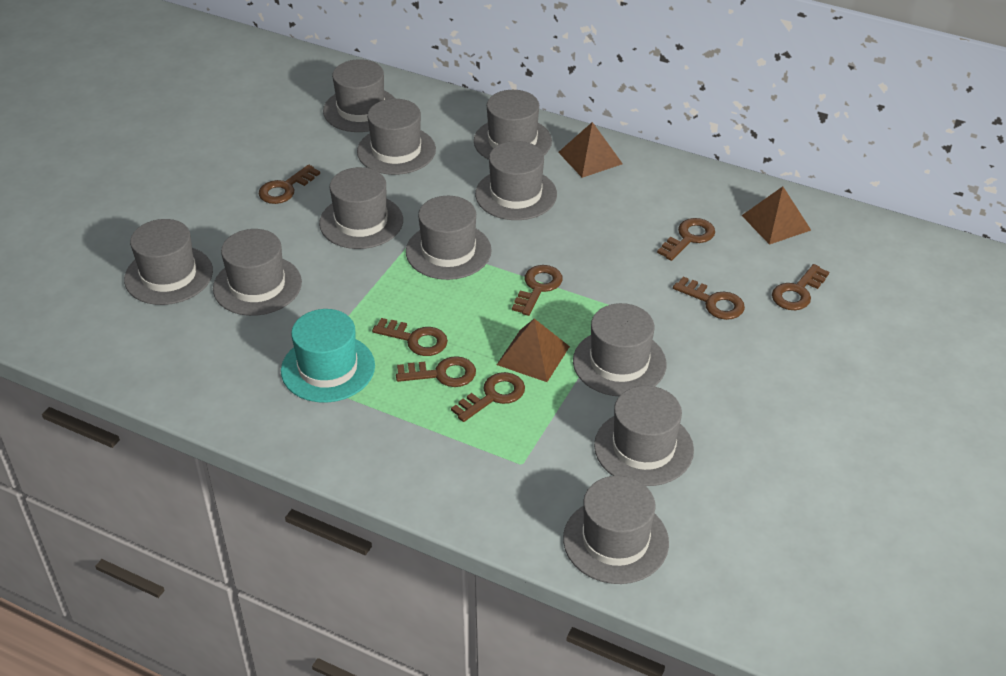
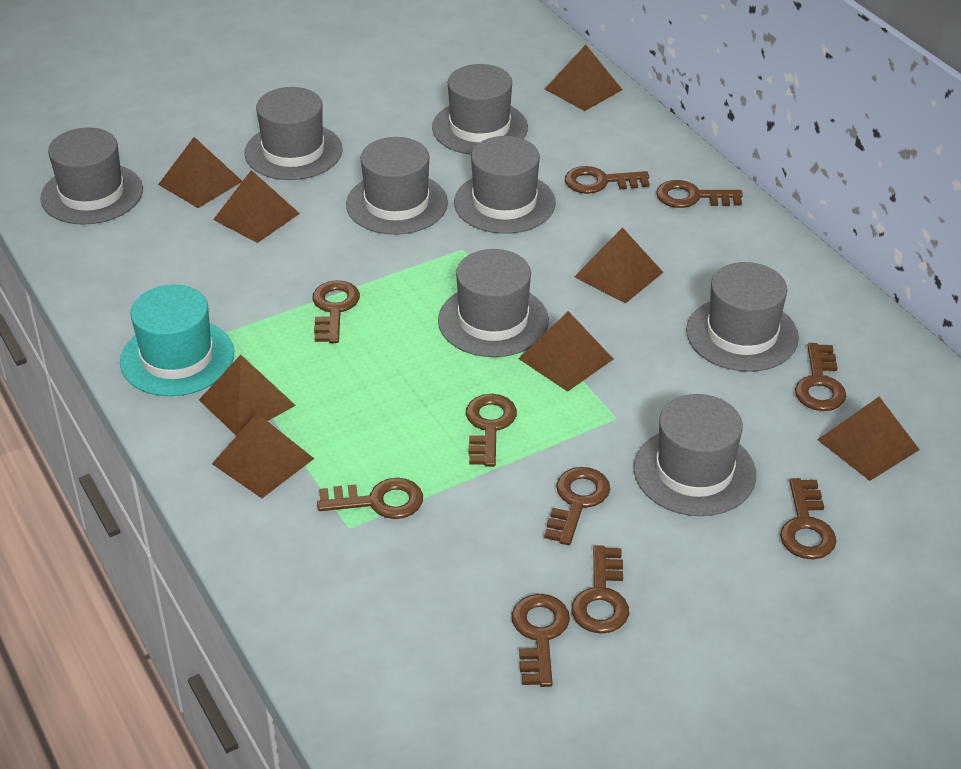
brown key: 8 -> 10
brown pyramid: 3 -> 8
grey hat: 11 -> 8

